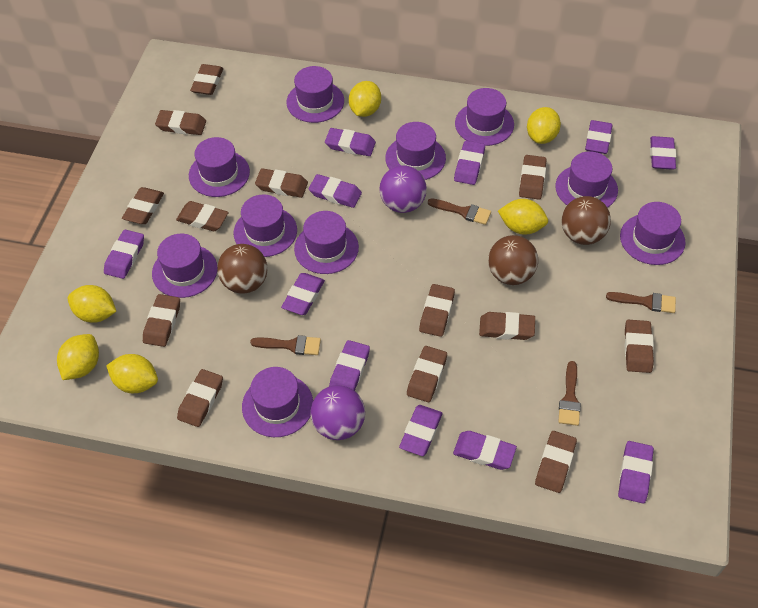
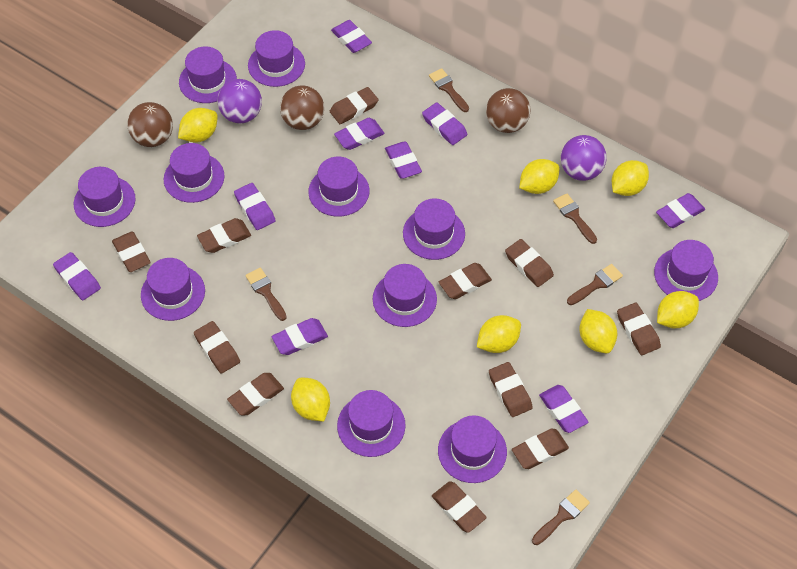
brown brush: 4 -> 5
brown eraser: 13 -> 11
purple eraser: 11 -> 9
purple hat: 10 -> 11
yellow lemon: 6 -> 7

